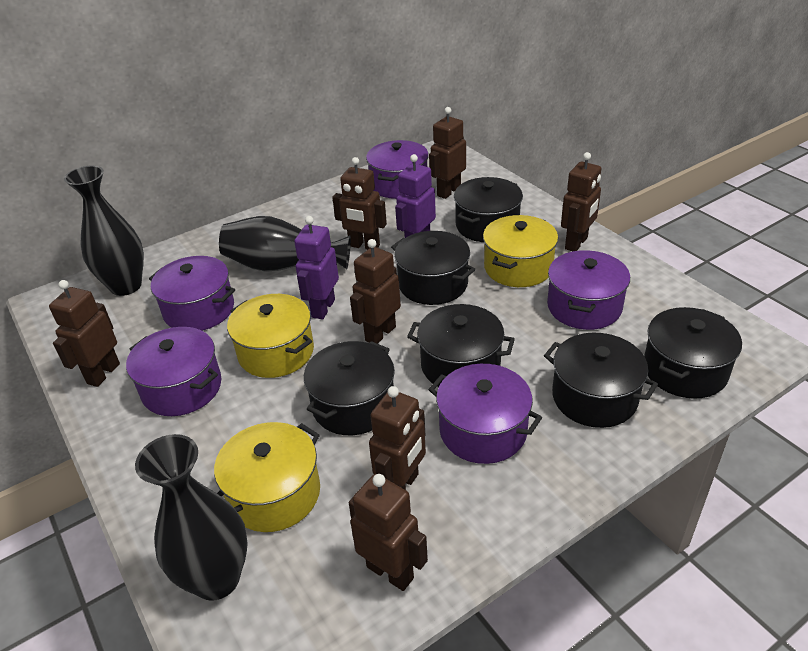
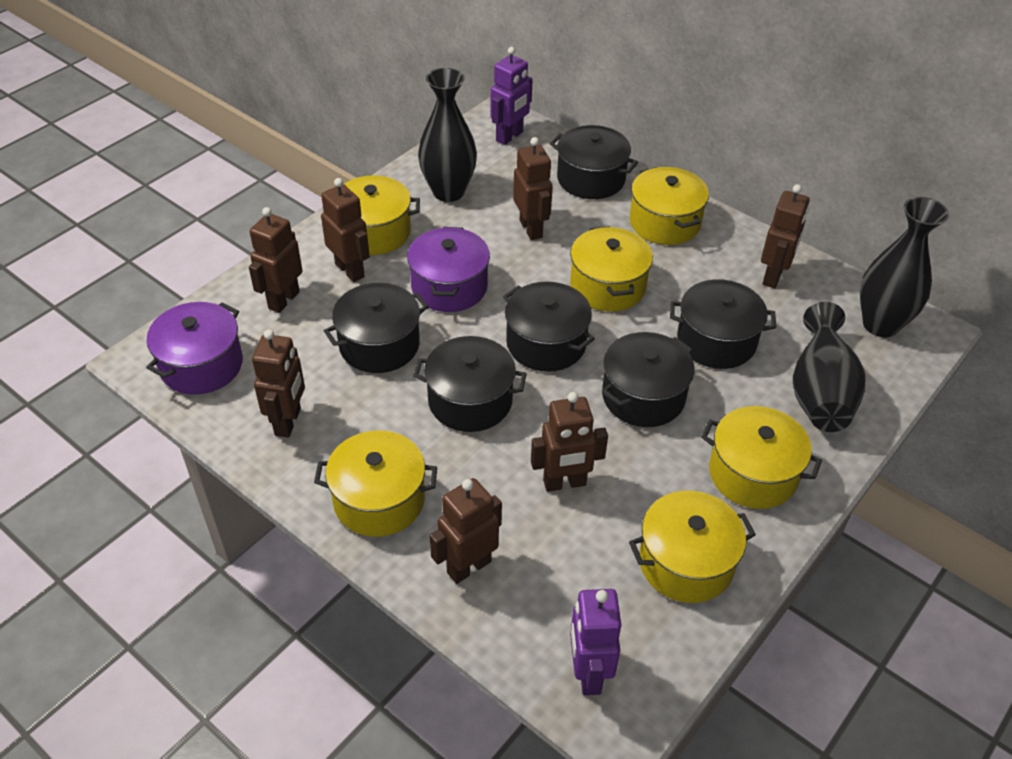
purple pot: 5 -> 2
yellow pot: 3 -> 6

